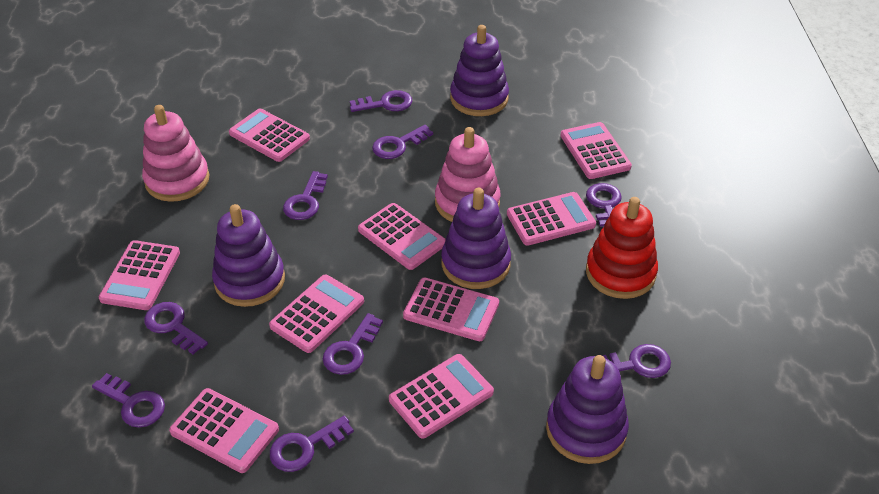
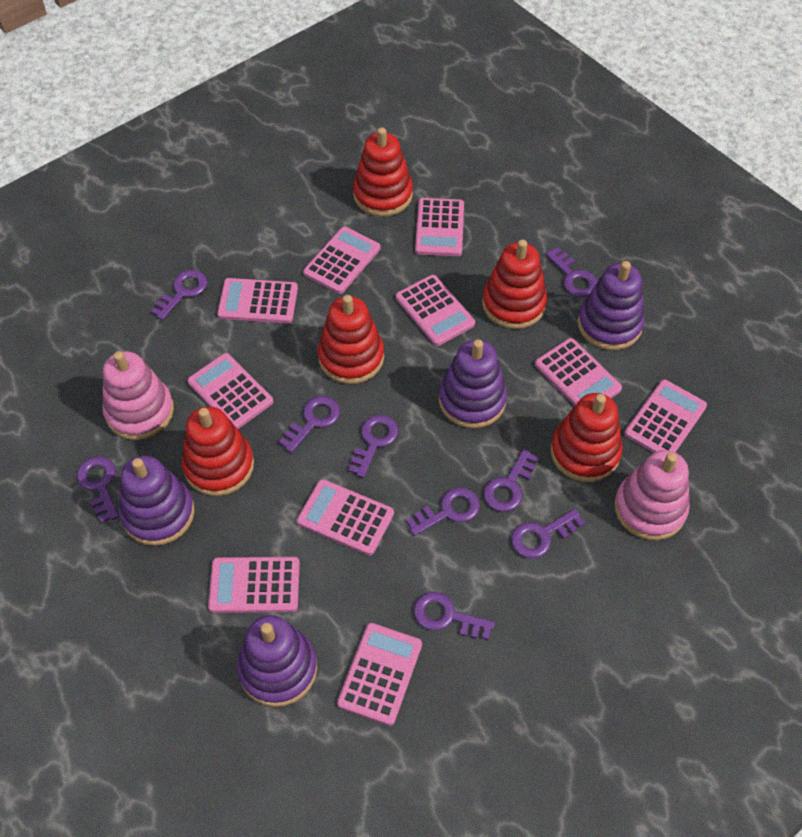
pink calculator: 9 -> 10
red stacking toy: 1 -> 5

